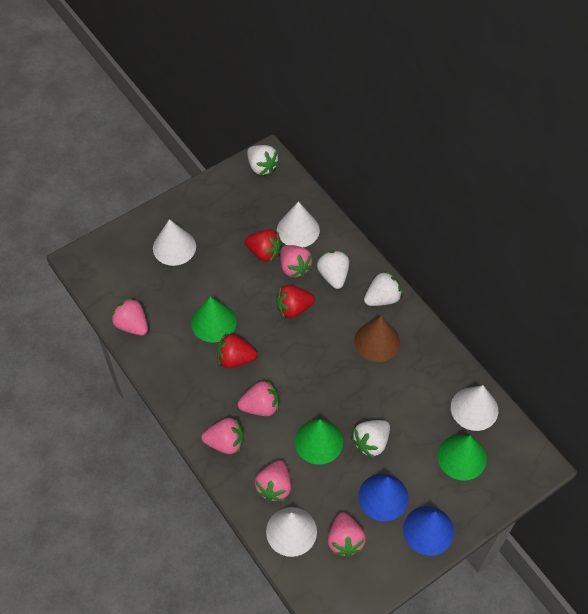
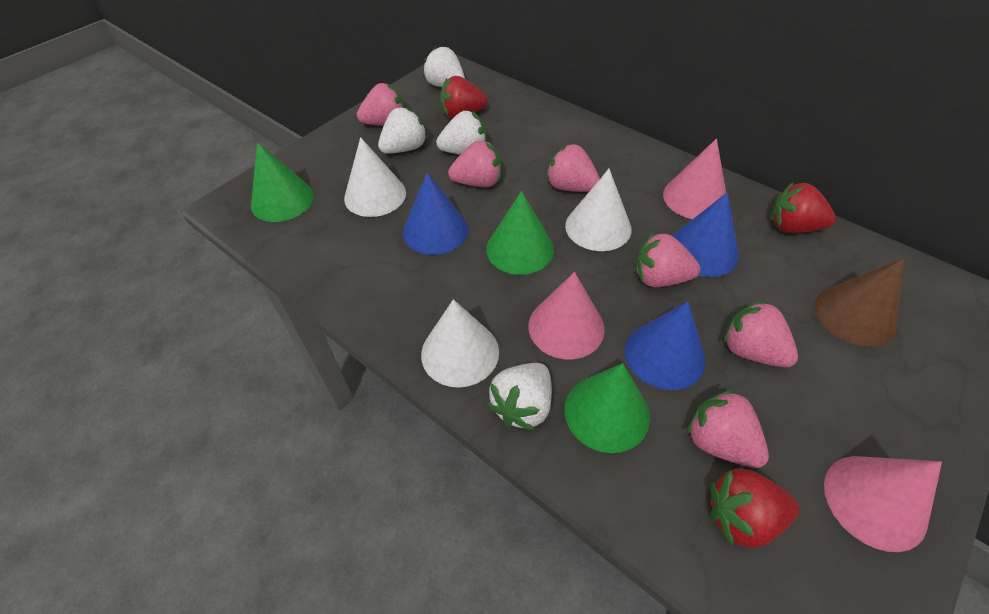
blue cone: 2 -> 3
pink cone: 0 -> 3
white cone: 4 -> 3

